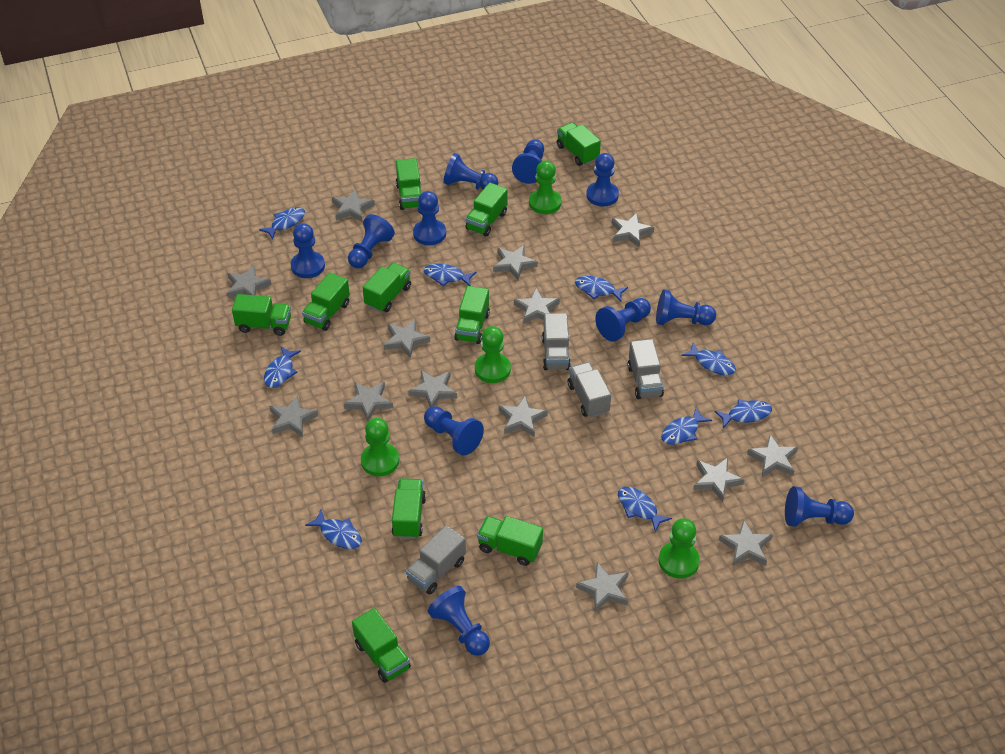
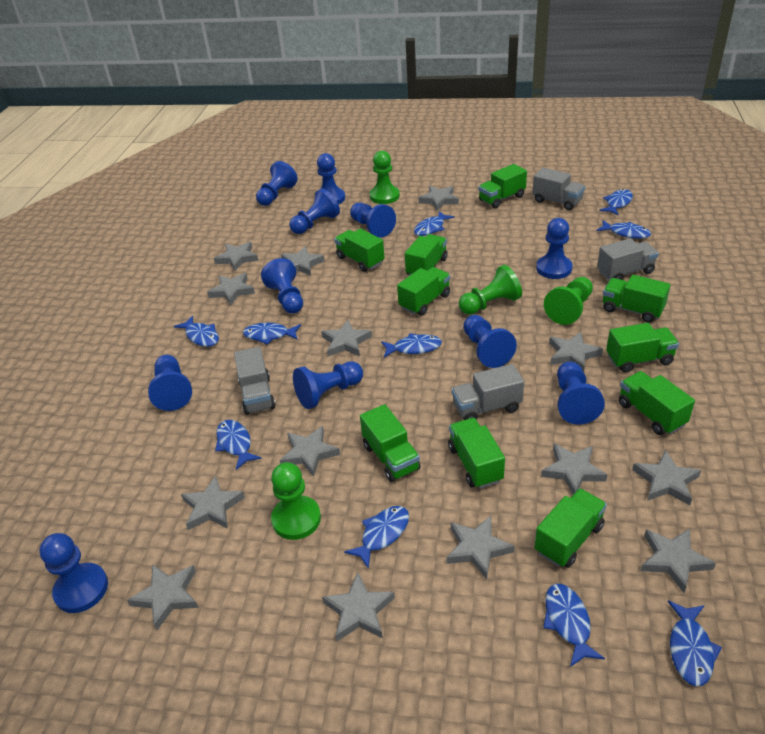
blue fish: 9 -> 10

